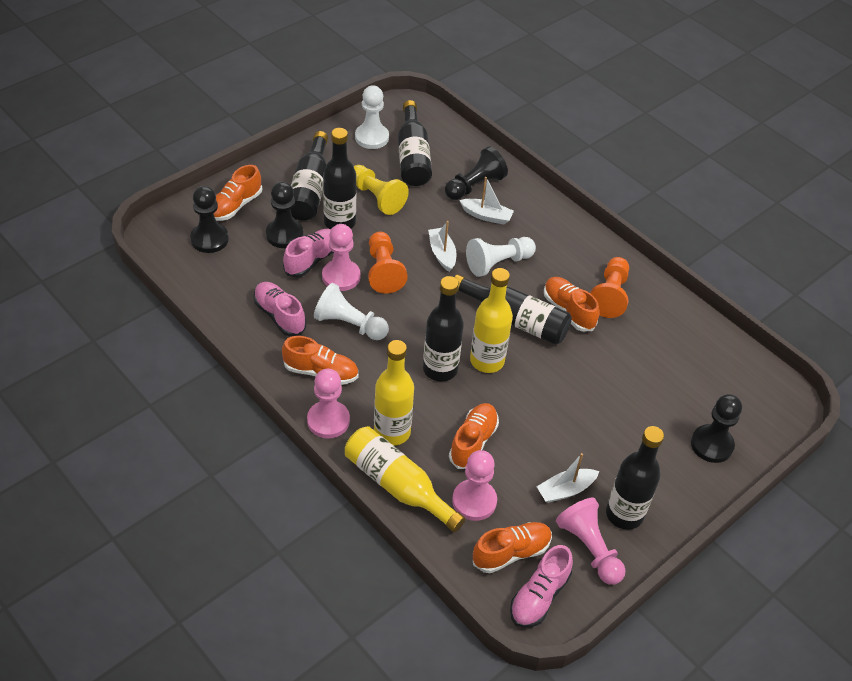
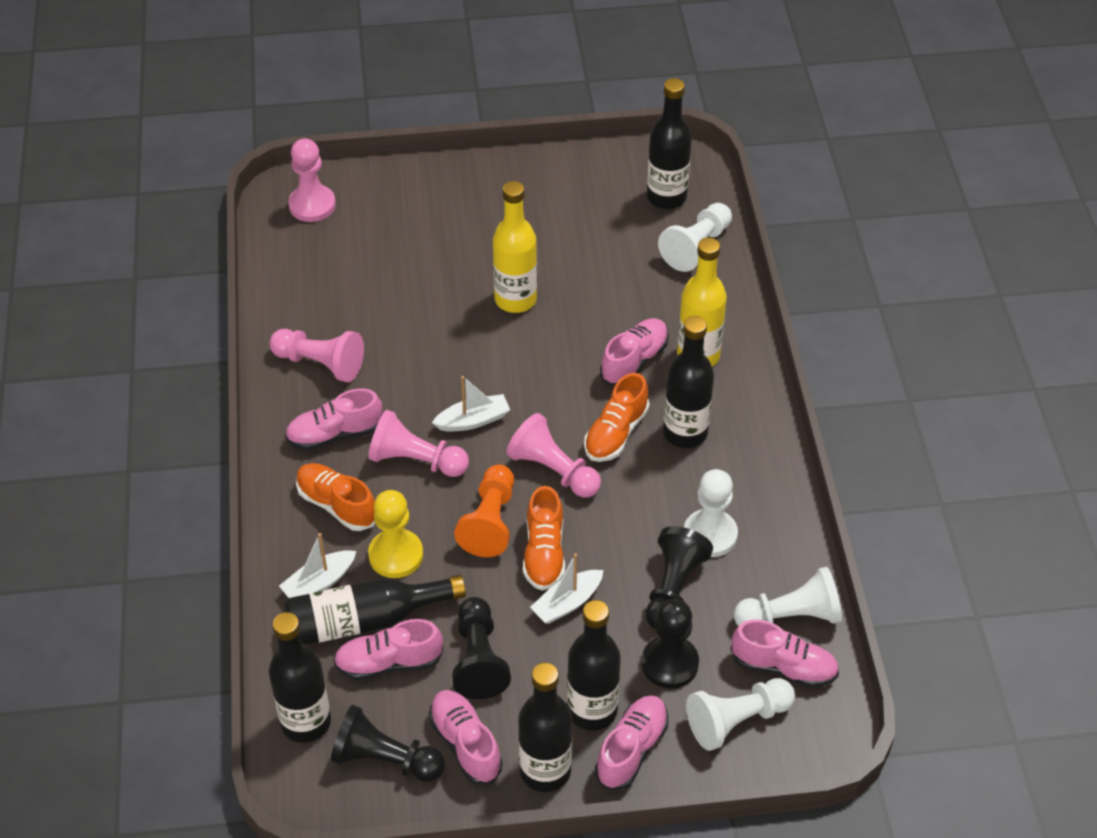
orange pawn: 2 -> 1
orange shoe: 5 -> 3
pink shoe: 3 -> 6
white pawn: 3 -> 4
yellow bottle: 3 -> 2

